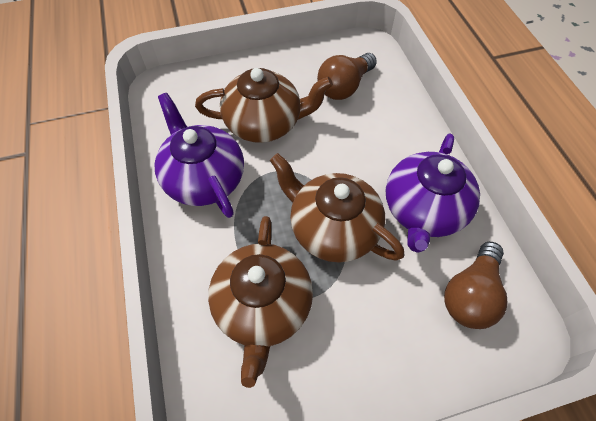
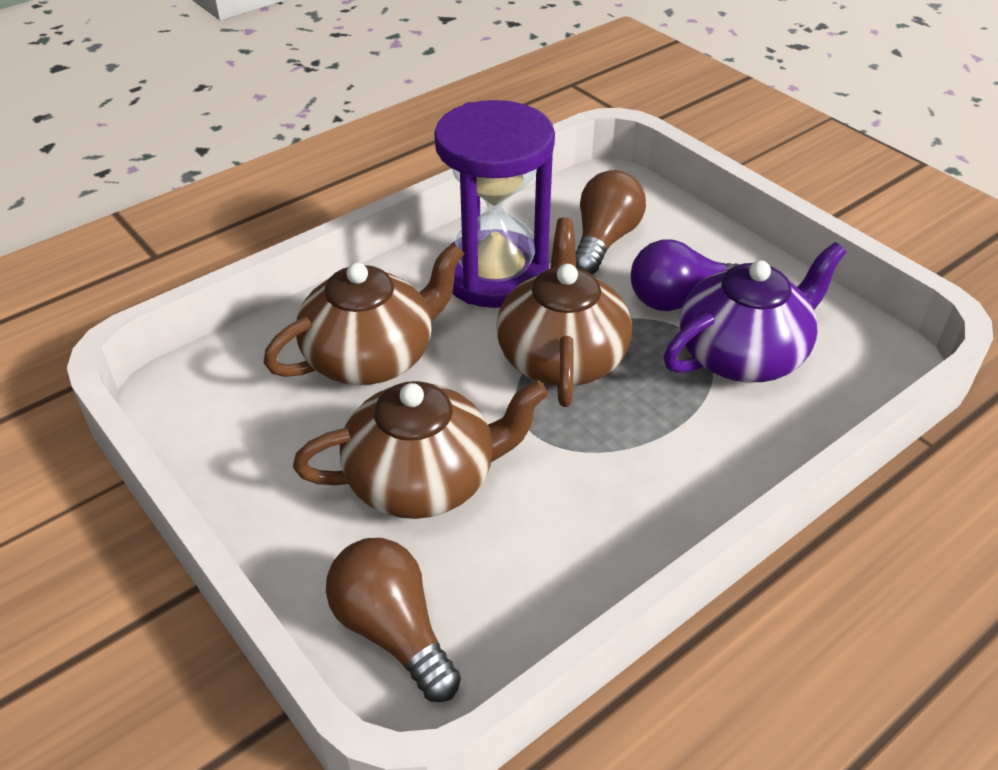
purple hourglass: 0 -> 1
purple light bulb: 0 -> 1
purple teapot: 2 -> 1

